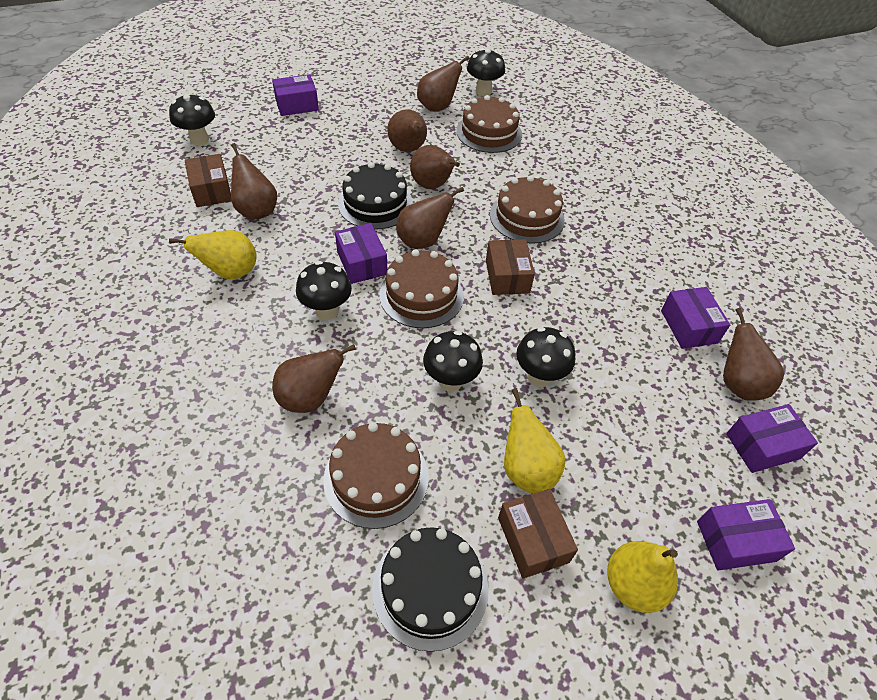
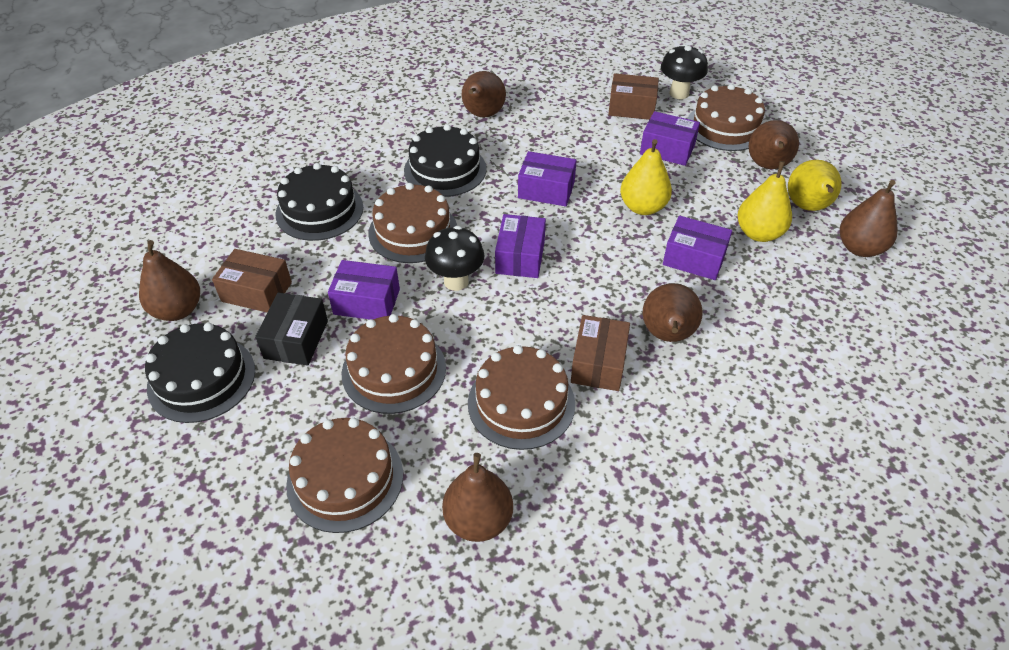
black box: 0 -> 1
black cake: 2 -> 3
black mushroom: 5 -> 2
brown cake: 4 -> 5
brown pear: 7 -> 6

